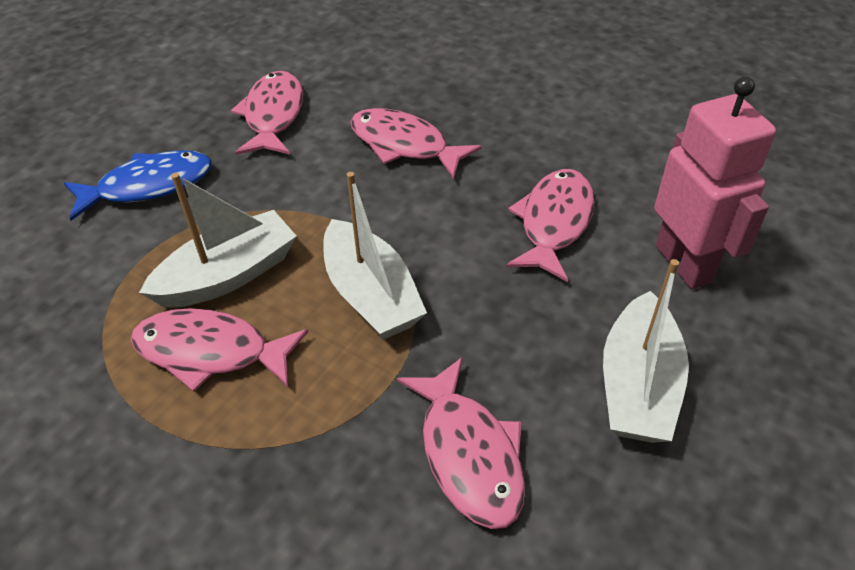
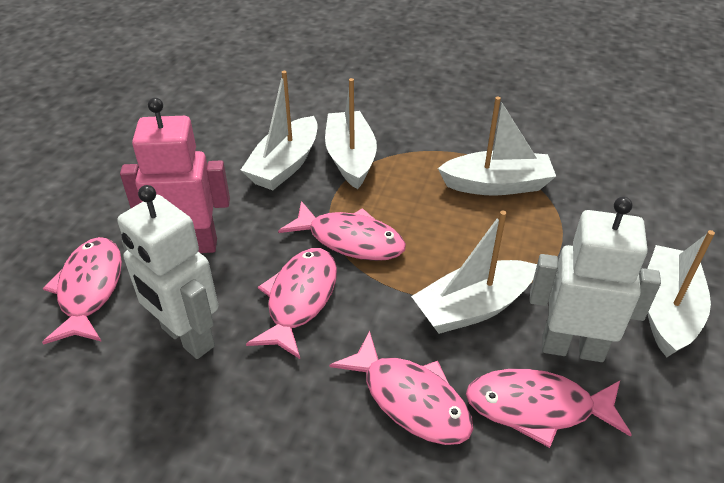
blue fish: 1 -> 0
white boat: 3 -> 5
white robot: 0 -> 2

